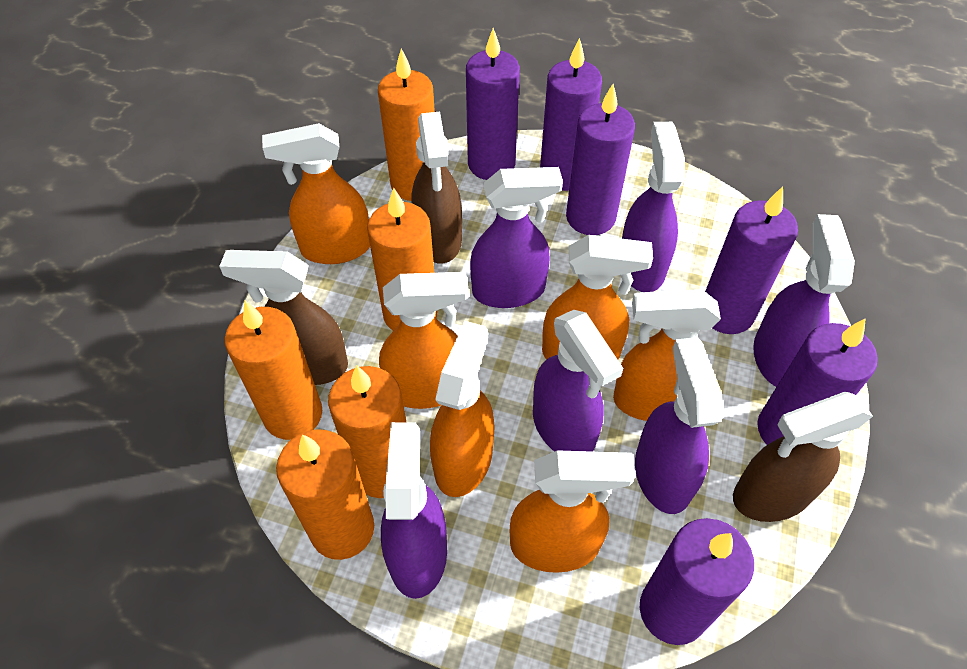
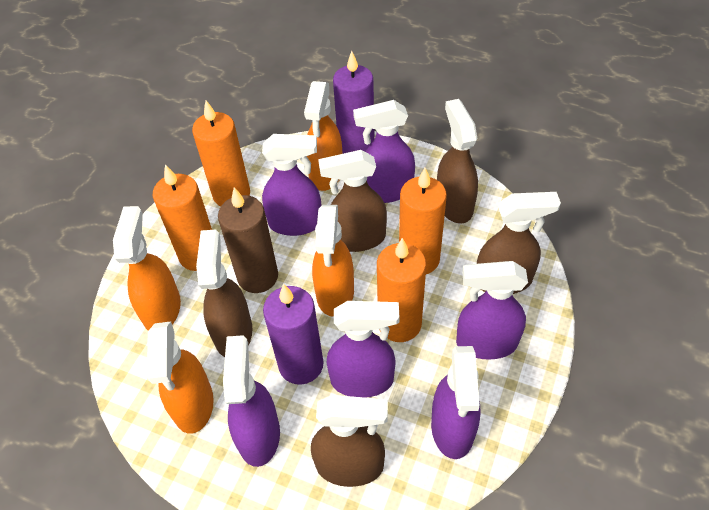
brown candle: 0 -> 1
brown spray bottle: 3 -> 5
orange candle: 5 -> 4
orange spray bottle: 6 -> 4
purple candle: 6 -> 2

